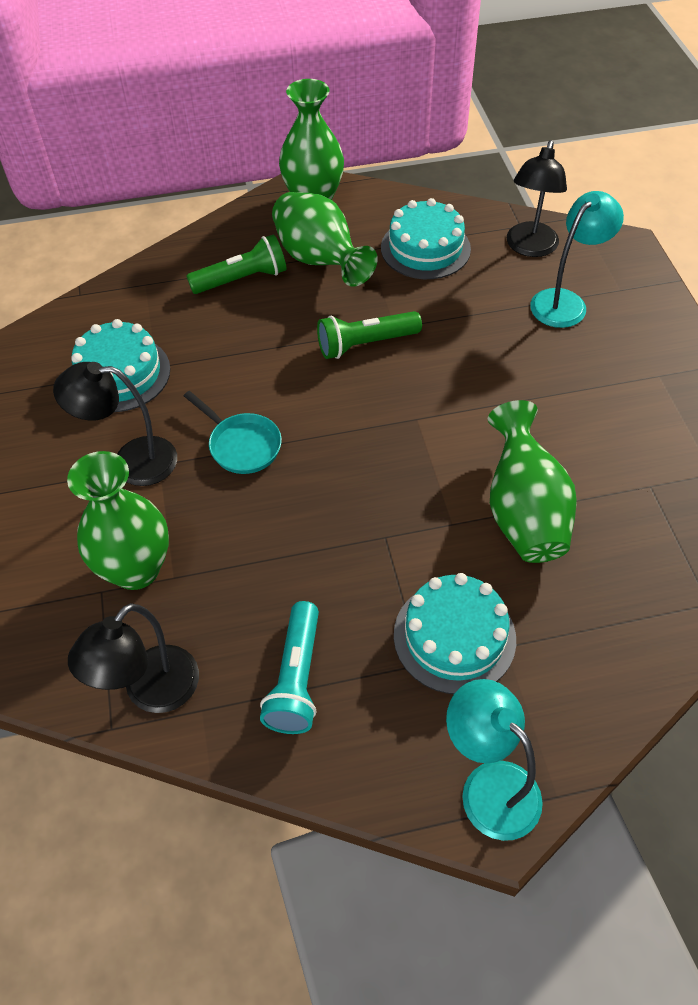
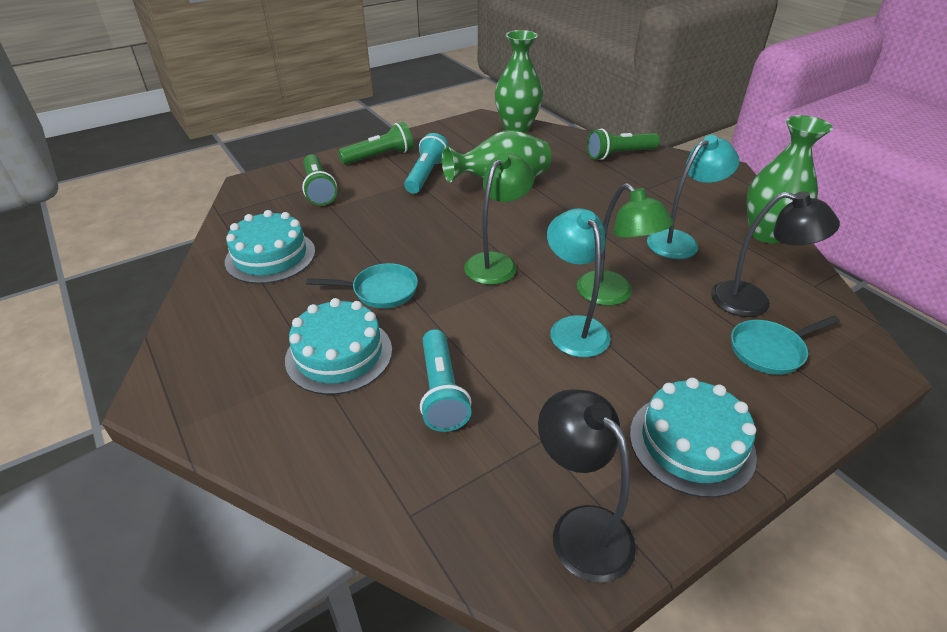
black lamp: 3 -> 2
green flashlight: 2 -> 3
green lamp: 0 -> 2
green vase: 4 -> 3
turquoise flashlight: 1 -> 2
turquoise pan: 1 -> 2

